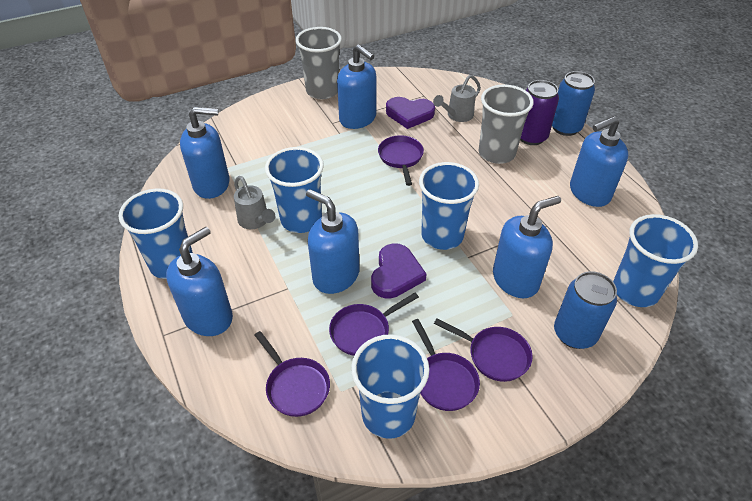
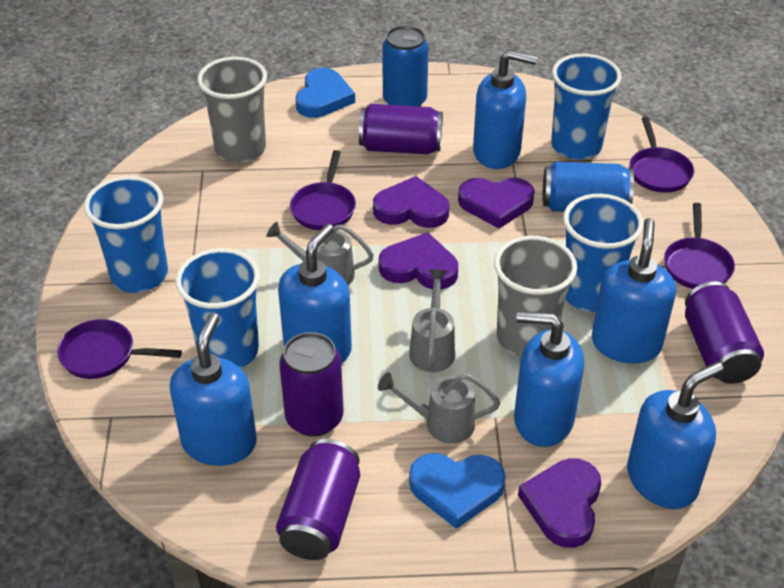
blue cup: 5 -> 4
blue heart: 0 -> 2
grey watering can: 2 -> 3
purple can: 1 -> 4
purple heart: 2 -> 4
purple pan: 5 -> 4

